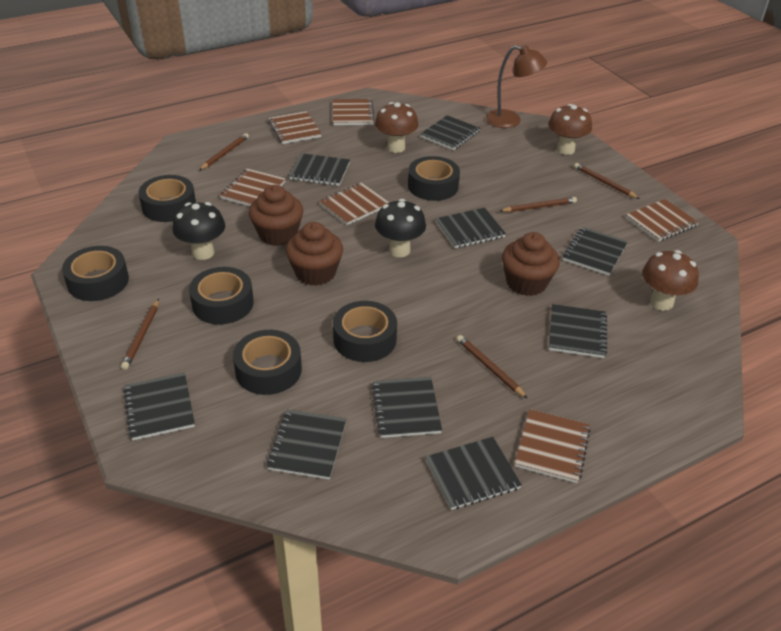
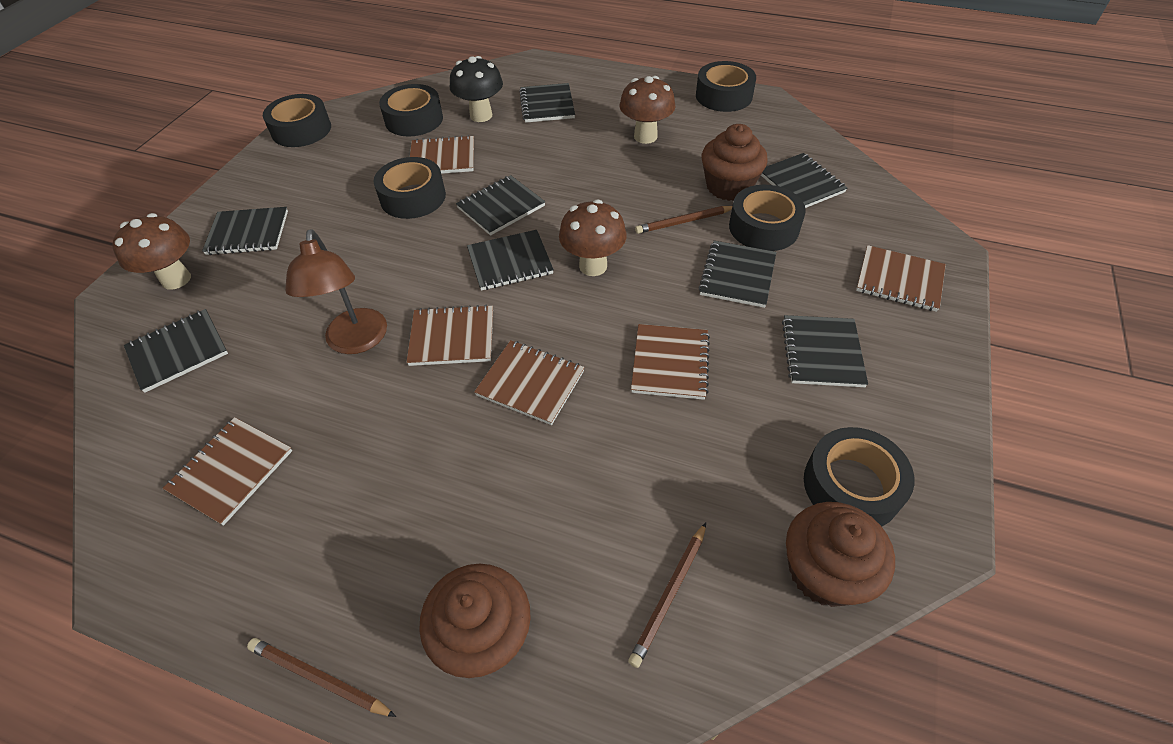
black mushroom: 2 -> 1
black notebook: 9 -> 8
brown pencil: 5 -> 3

